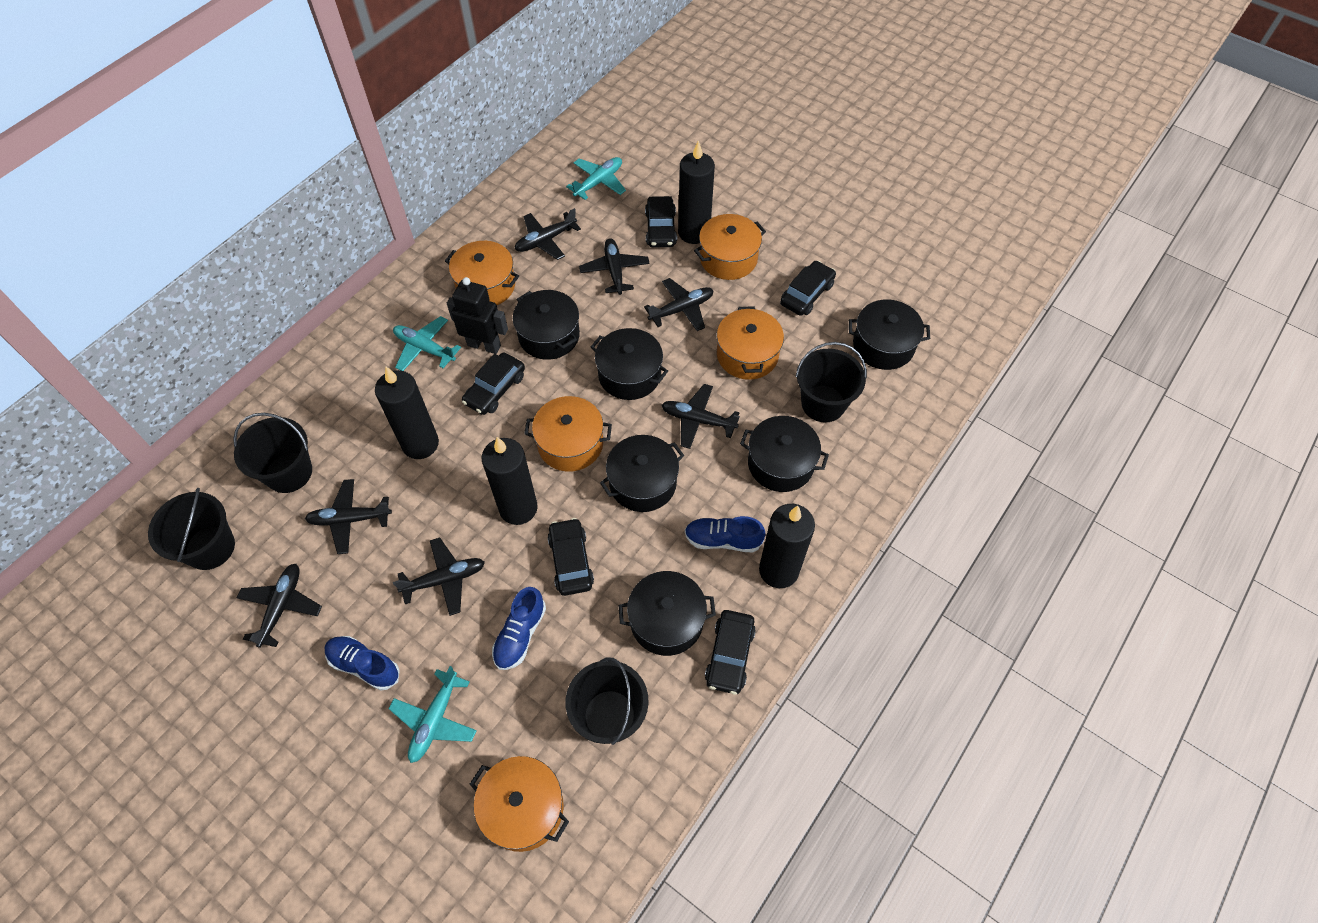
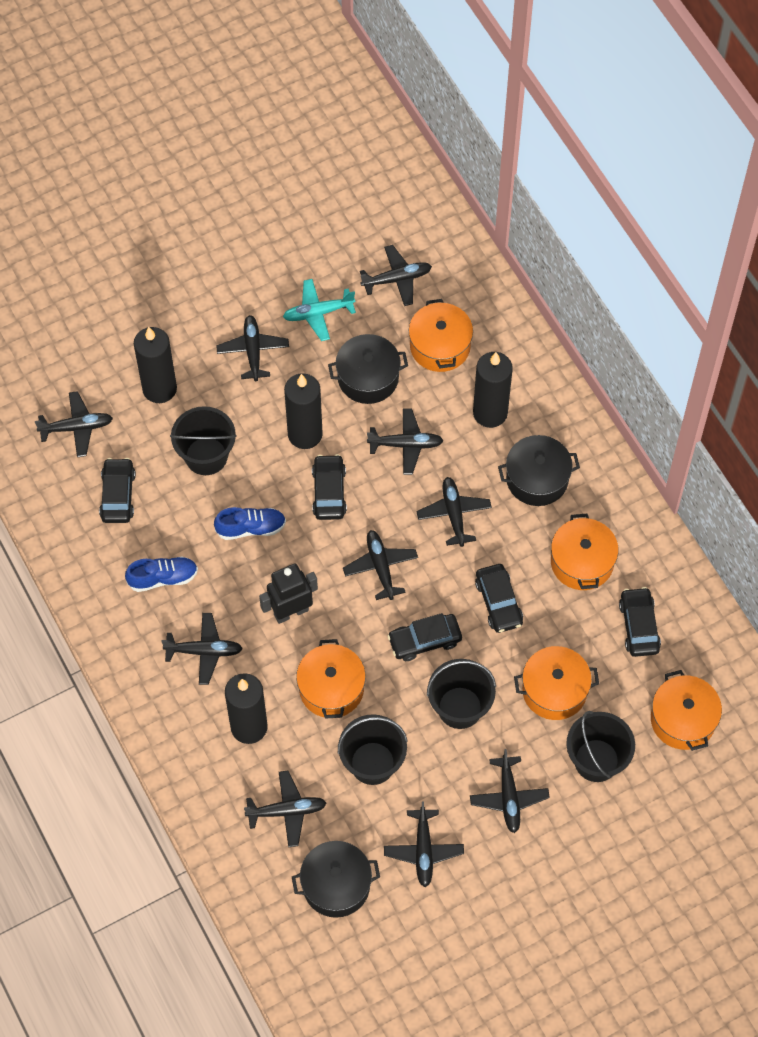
black plane: 7 -> 10
black pot: 6 -> 3
blue shoe: 3 -> 2
turquoise plane: 3 -> 1

